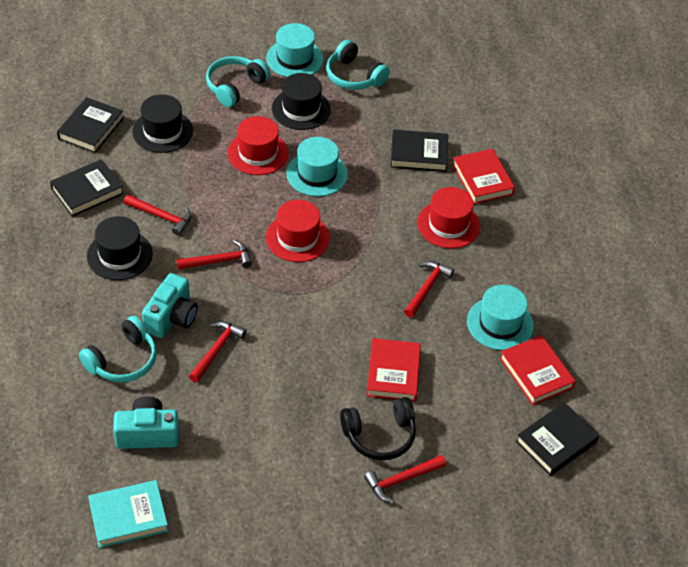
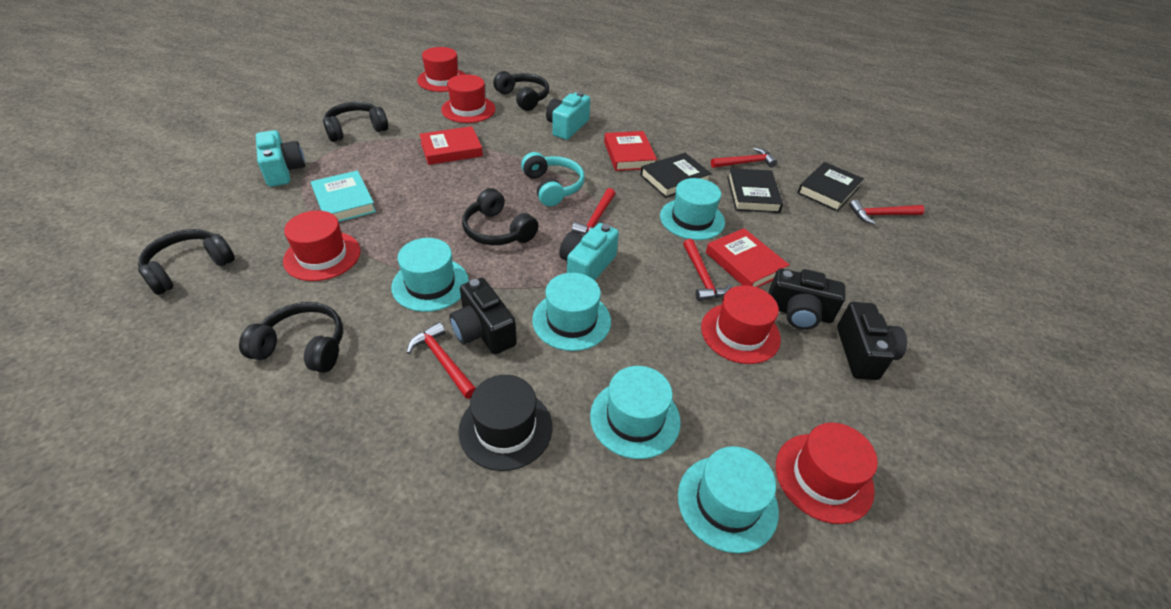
black book: 4 -> 3
black camera: 0 -> 3
black hat: 3 -> 1
black headphones: 1 -> 5
red hat: 3 -> 5
turquoise camera: 2 -> 3
turquoise hat: 3 -> 5
turquoise headphones: 3 -> 1

